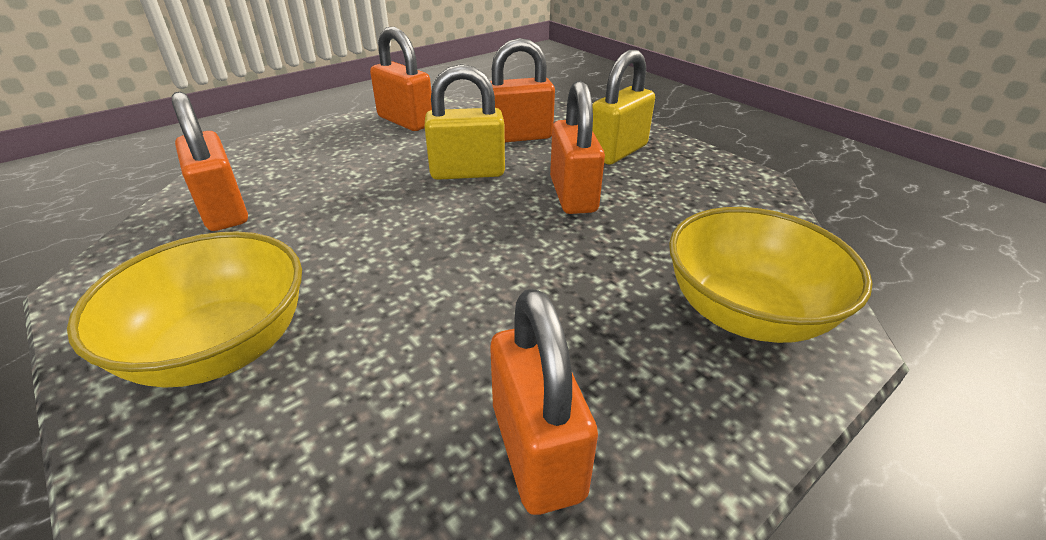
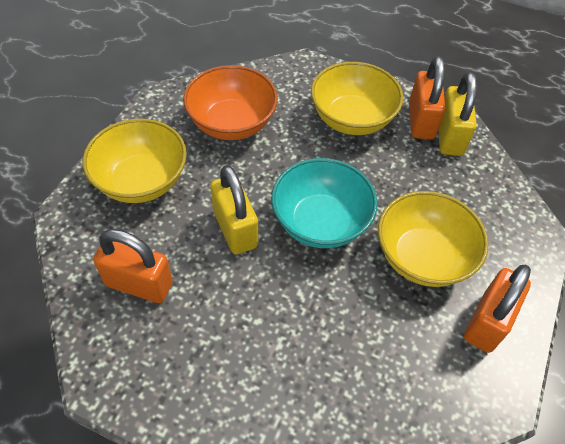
orange bowl: 0 -> 1
orange padlock: 5 -> 3
turquoise bowl: 0 -> 1
yellow bowl: 2 -> 3

